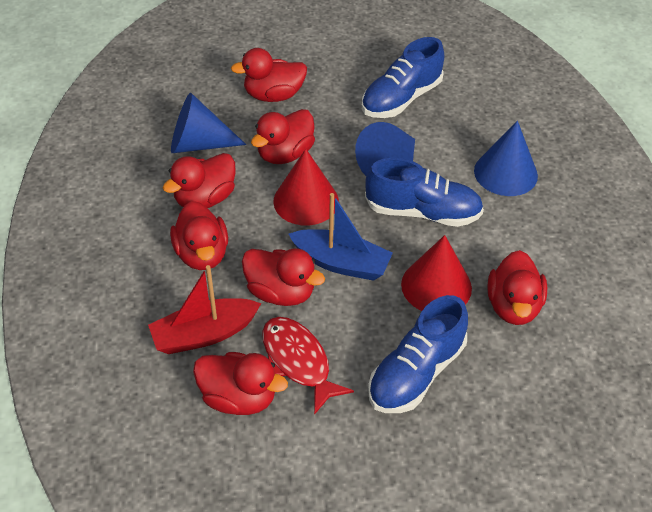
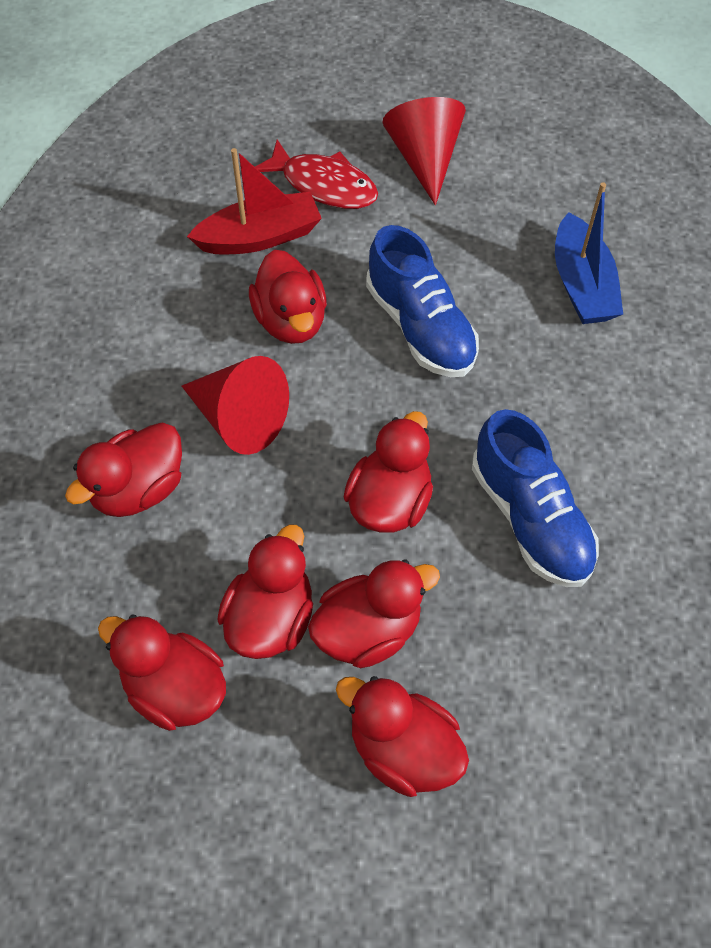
blue cone: 3 -> 0
blue shoe: 3 -> 2

